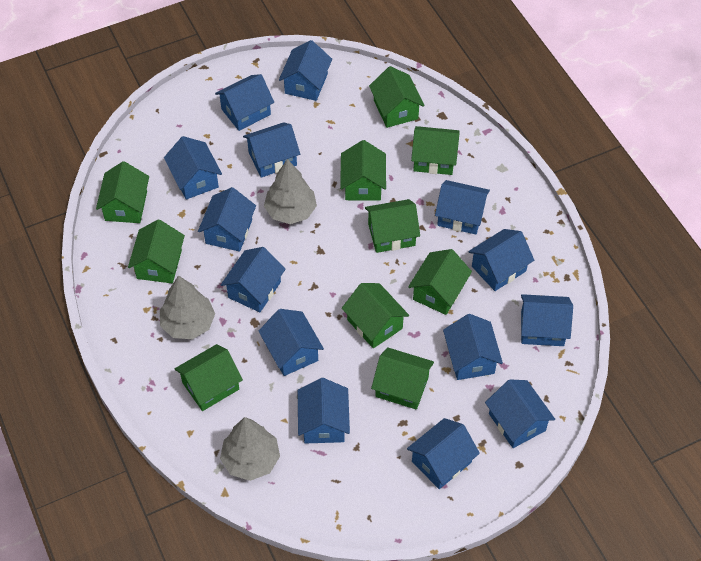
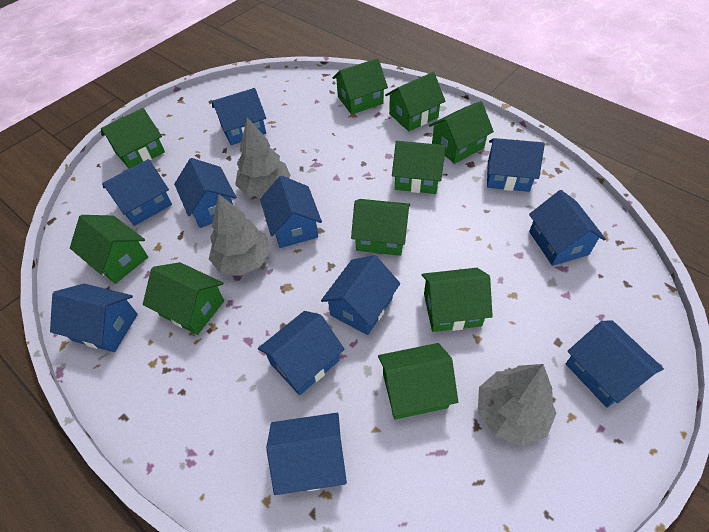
blue house: 14 -> 11

